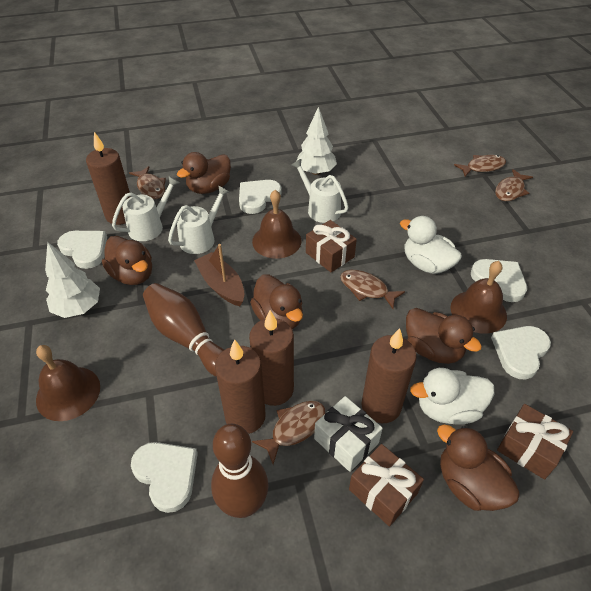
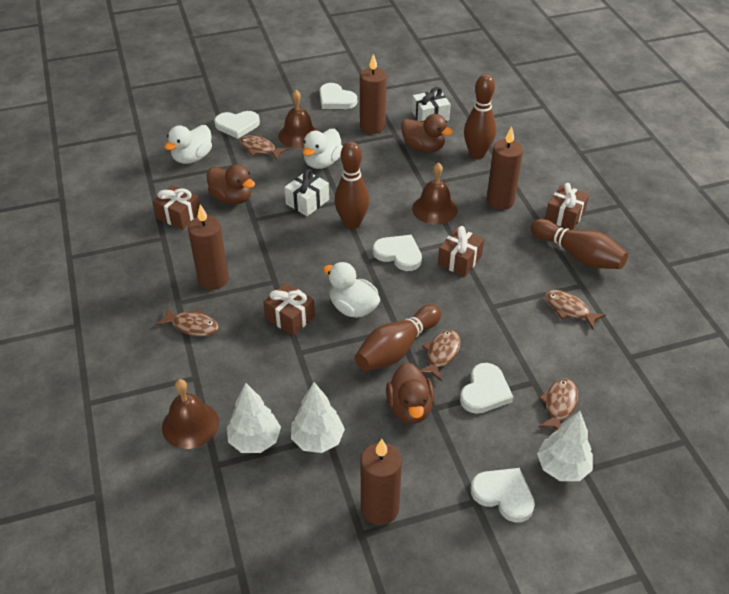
brown boat: 1 -> 0
brown bowling pin: 2 -> 4
brown duck: 5 -> 3
brown gift: 3 -> 4
white duck: 2 -> 3
white gift: 1 -> 2
white tree: 2 -> 3
white watering can: 3 -> 0

